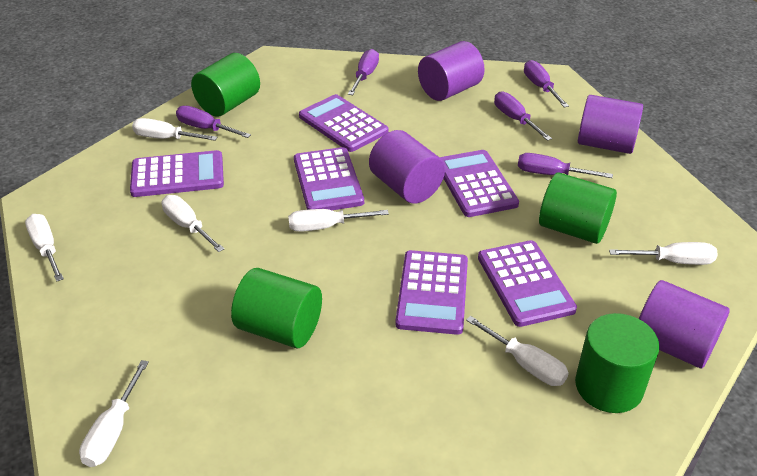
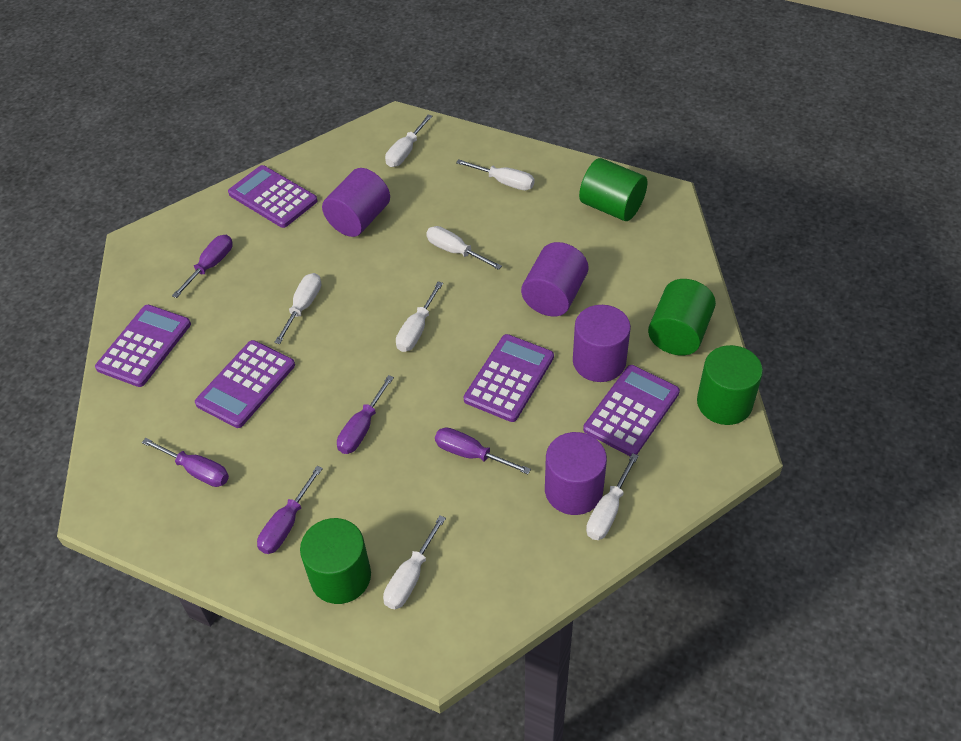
purple calculator: 6 -> 5

